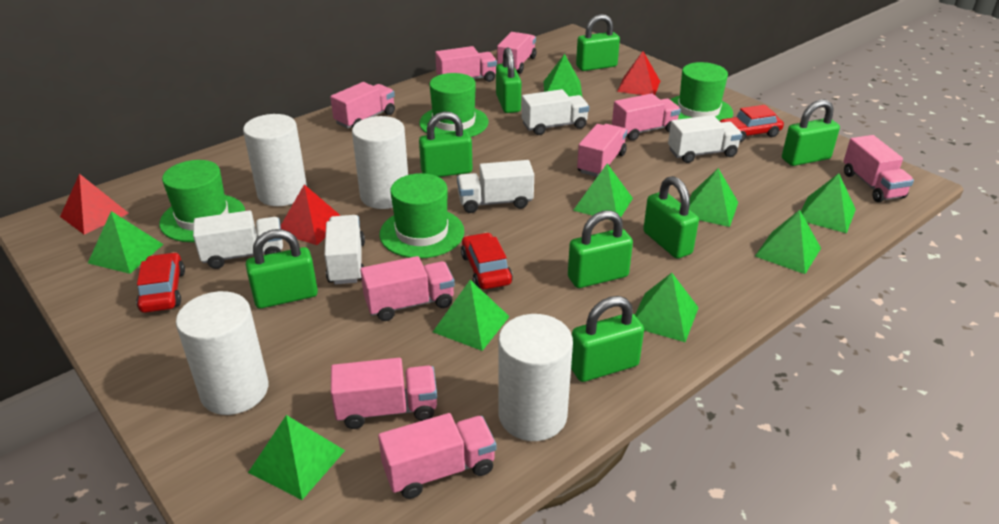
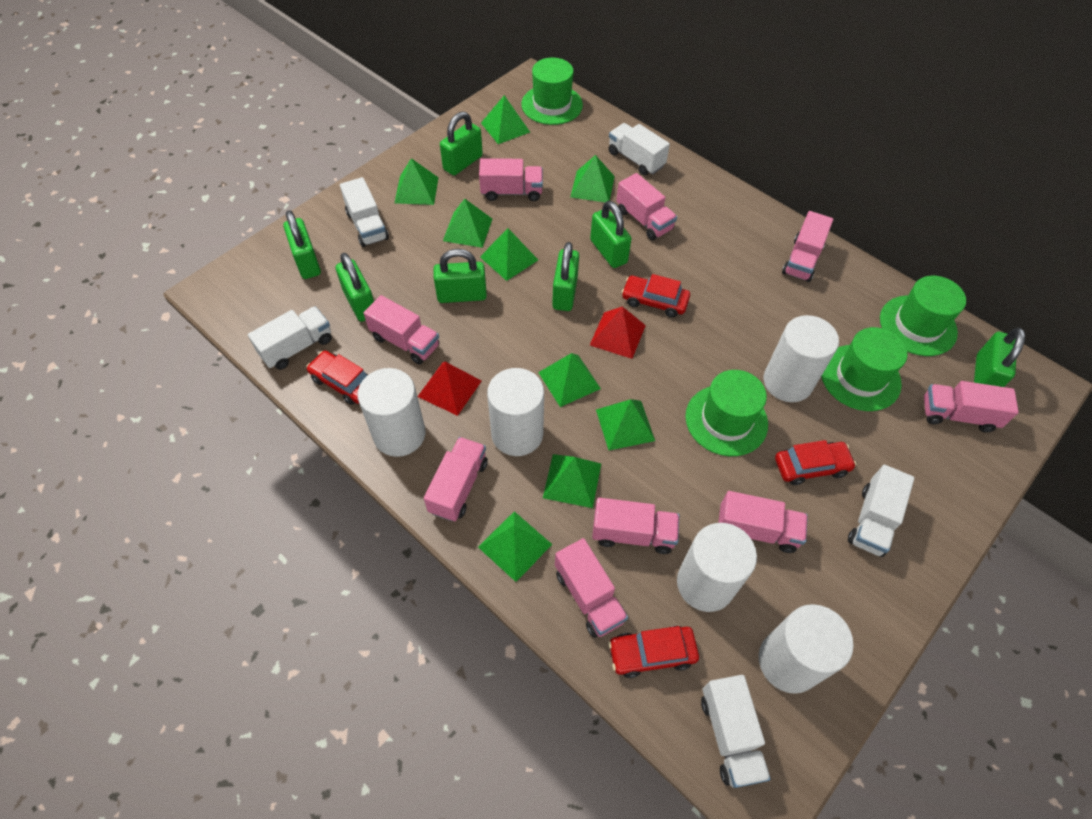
green padlock: 8 -> 7
red car: 3 -> 4
red pyramid: 3 -> 2
white cylinder: 4 -> 5

